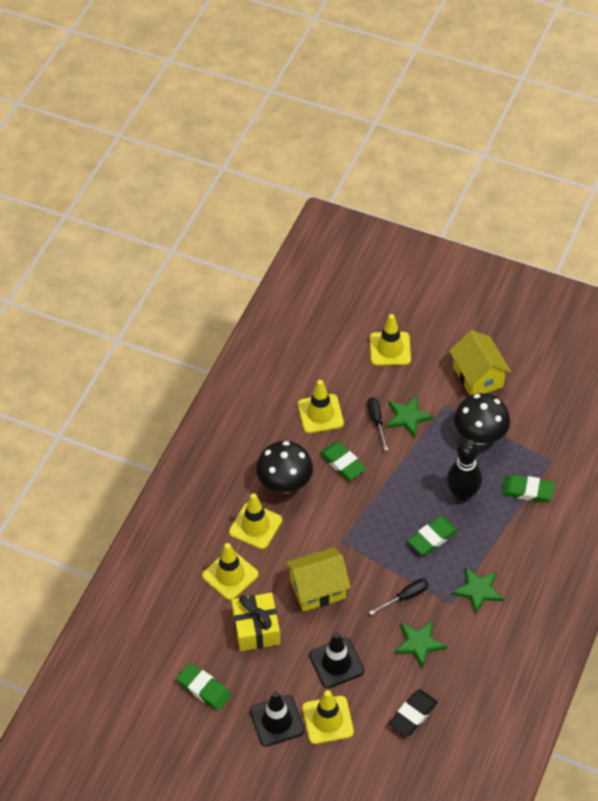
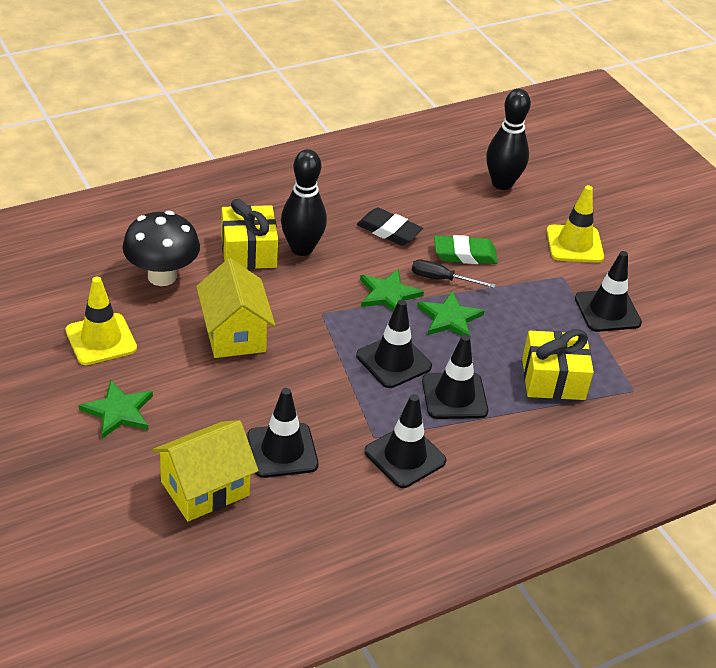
black bowling pin: 1 -> 2
black mushroom: 2 -> 1
black screwdriver: 2 -> 1
black traffic cone: 2 -> 5
green eraser: 4 -> 1
yellow gift: 1 -> 2
yellow traffic cone: 5 -> 2

